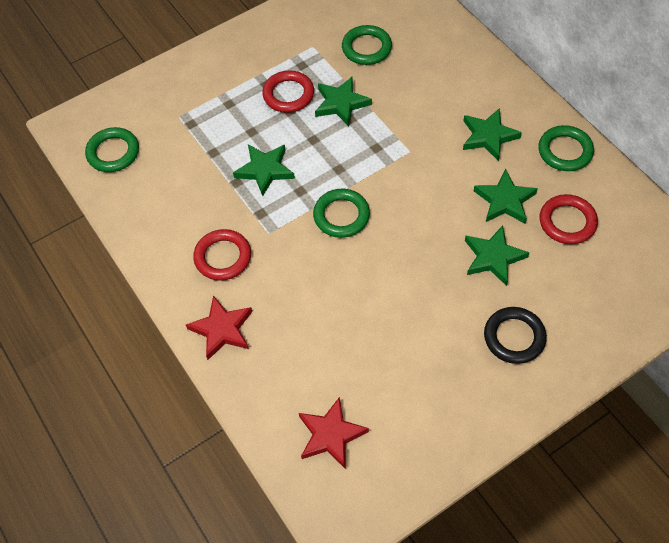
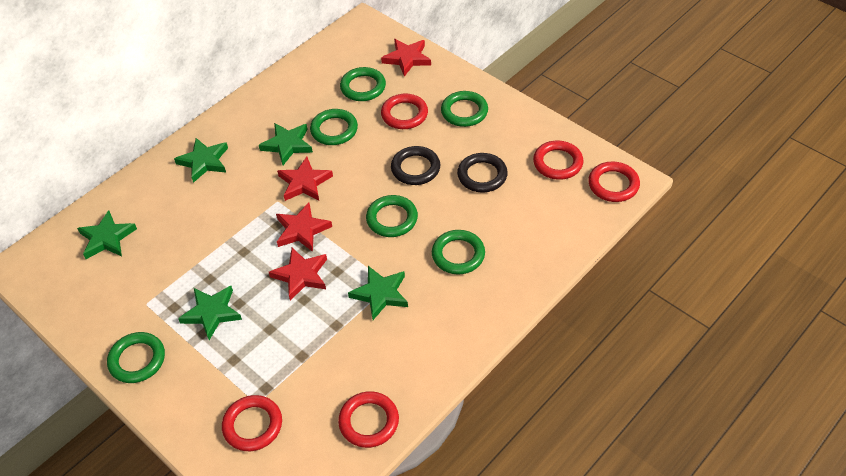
black ring: 1 -> 2
green ring: 4 -> 6
red ring: 3 -> 5
red star: 2 -> 4

